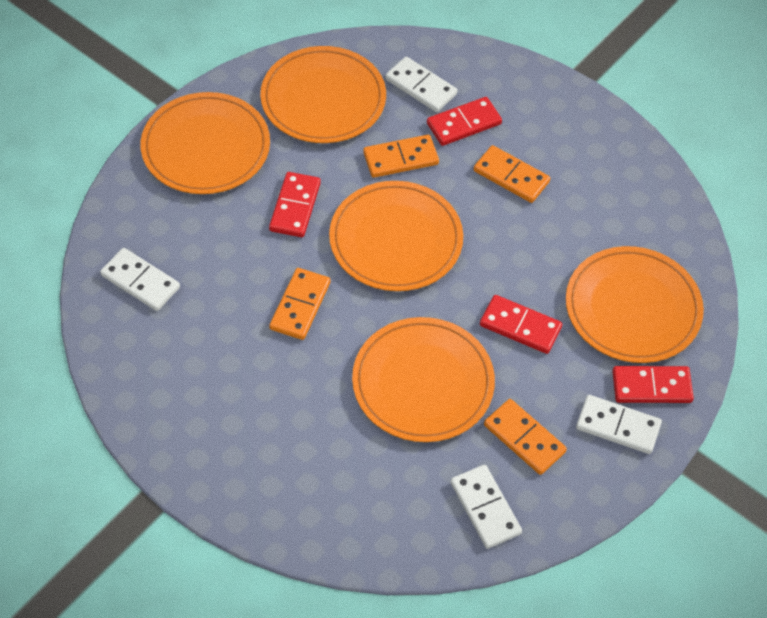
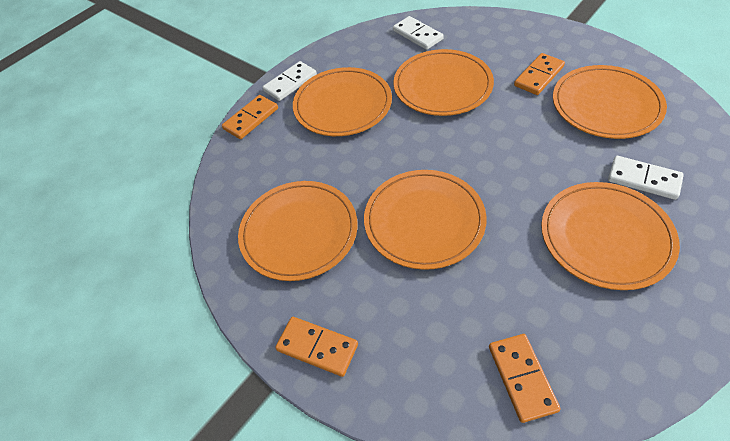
orange plate: 5 -> 6
red domino: 4 -> 0
white domino: 4 -> 3

